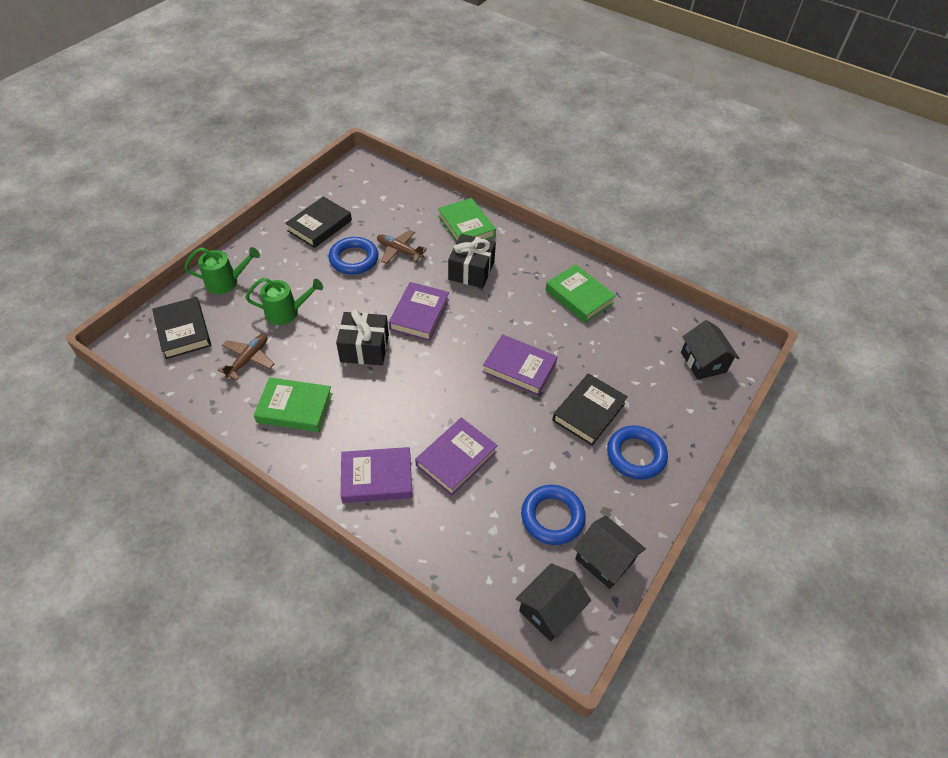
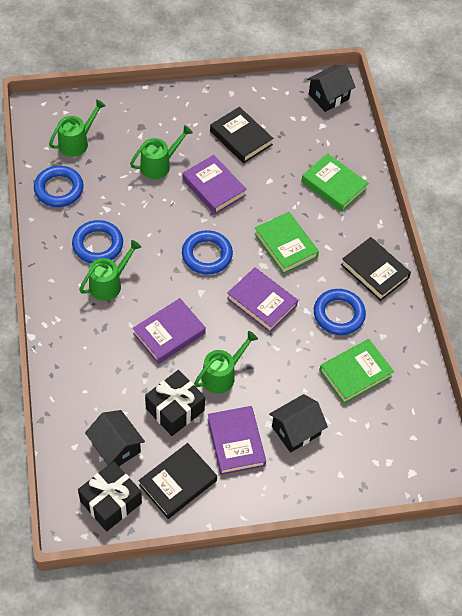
blue ring: 3 -> 4
brown plane: 2 -> 0
green watering can: 2 -> 4

